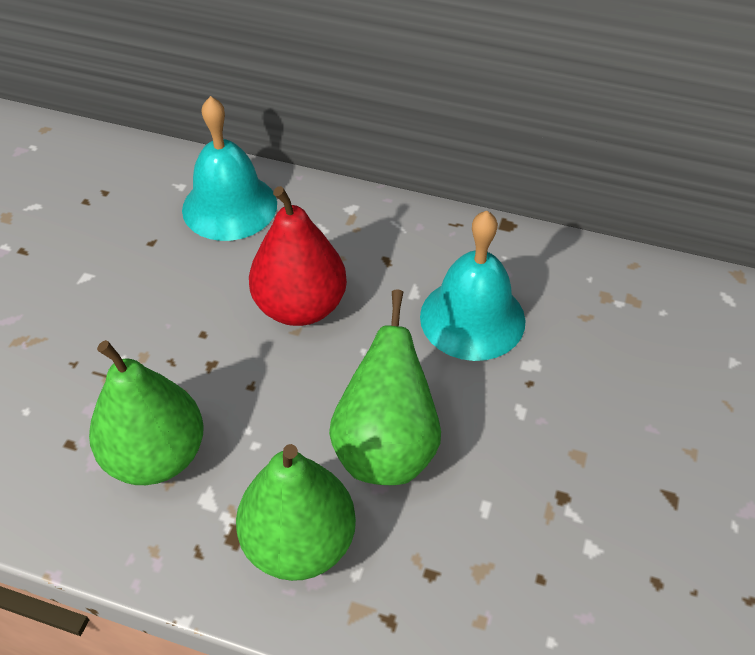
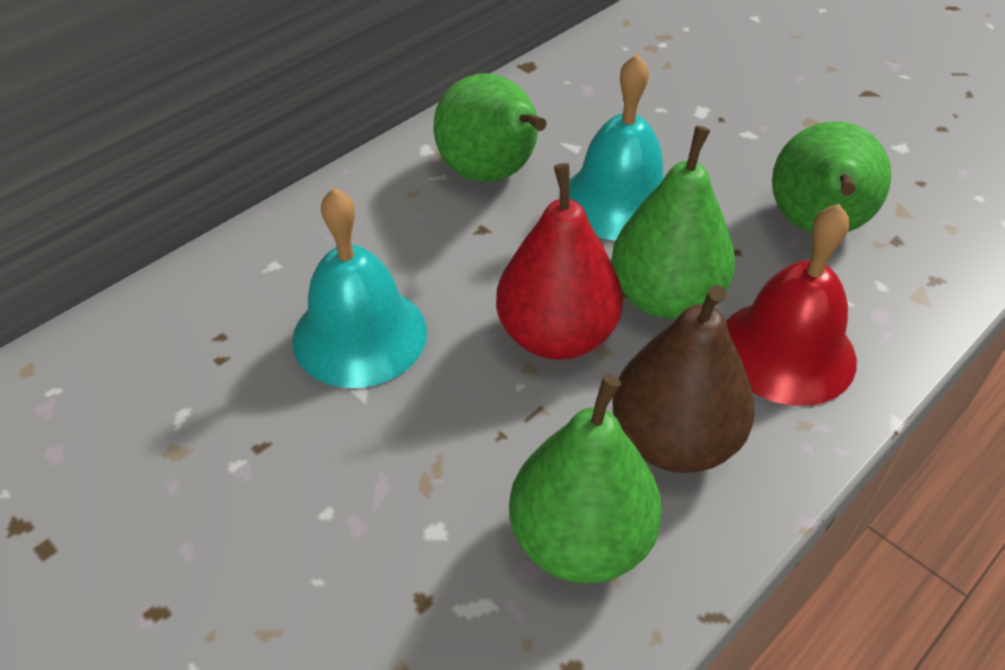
brown pear: 0 -> 1
green pear: 3 -> 4
red bell: 0 -> 1

